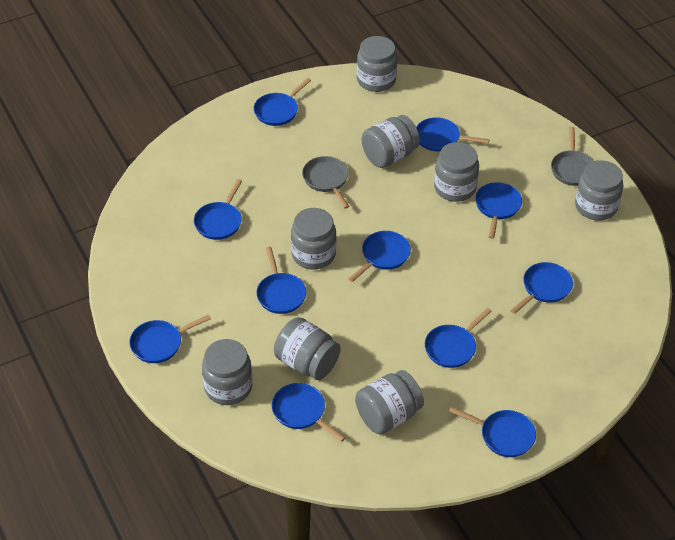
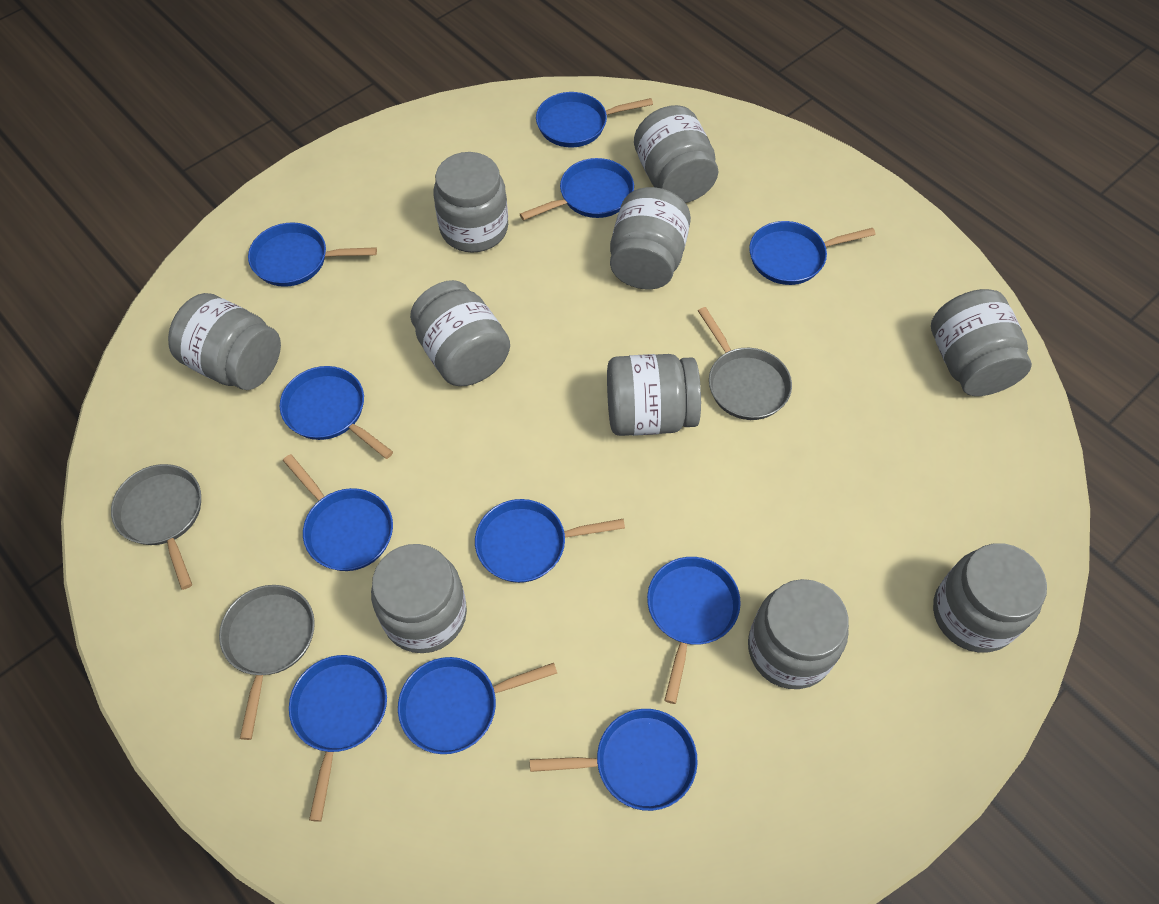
grey jar: 8 -> 10
grey pan: 2 -> 3

